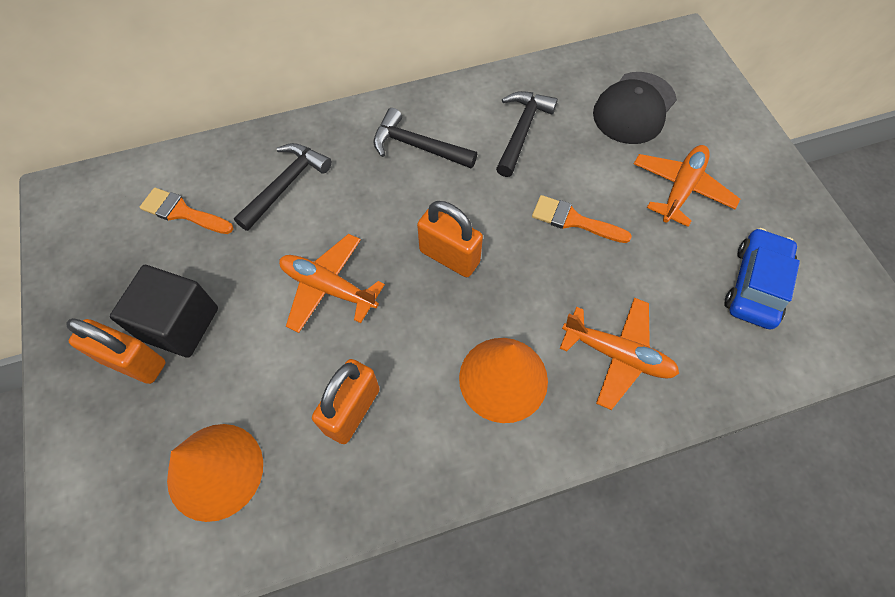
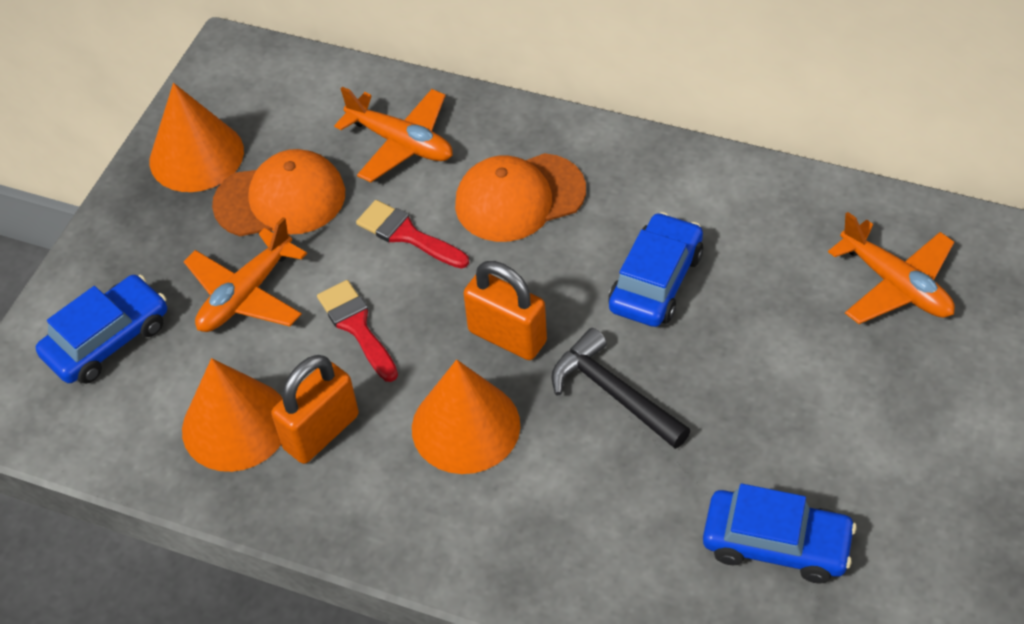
black cap: 1 -> 0
black cube: 1 -> 0
black hammer: 3 -> 1
blue car: 1 -> 3
orange brush: 2 -> 0
orange cap: 0 -> 2
orange cone: 2 -> 3
orange padlock: 3 -> 2
red brush: 0 -> 2

